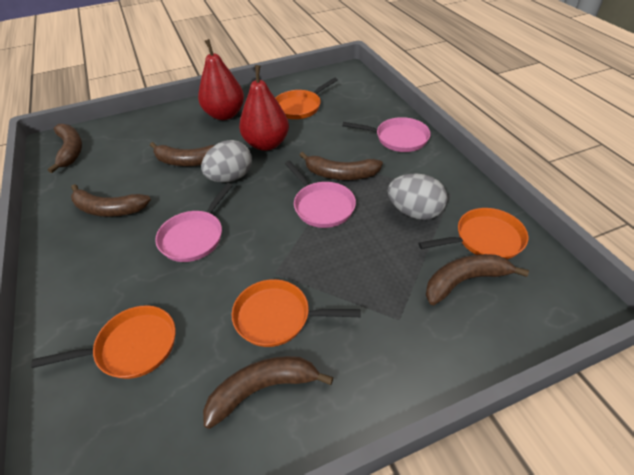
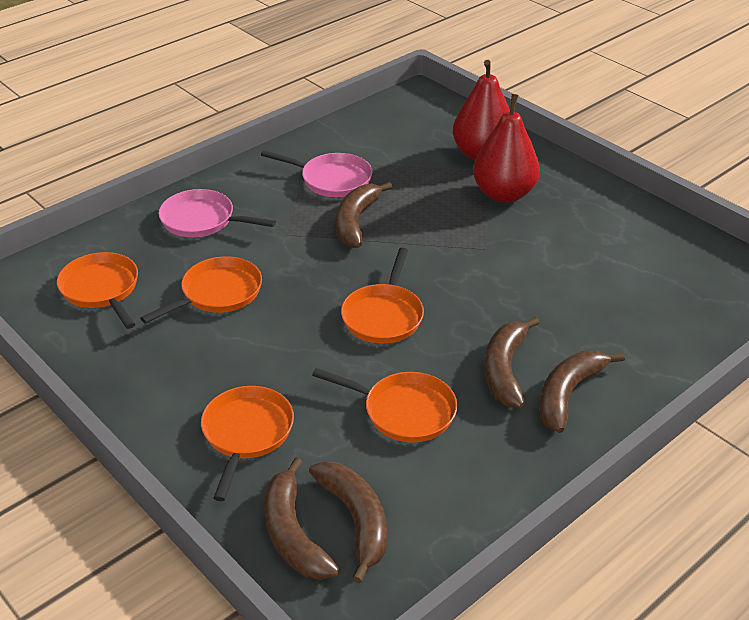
brown banana: 6 -> 5
grey egg: 2 -> 0
orange pan: 4 -> 5
pink pan: 3 -> 2

